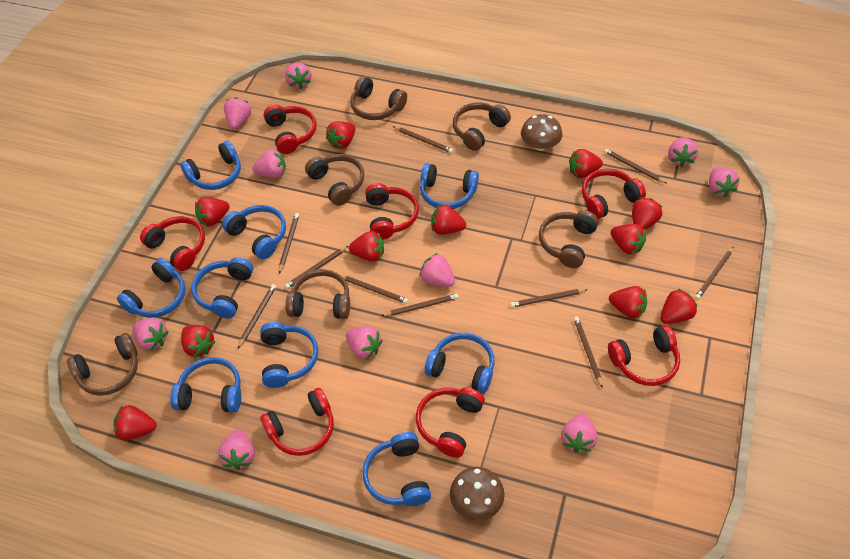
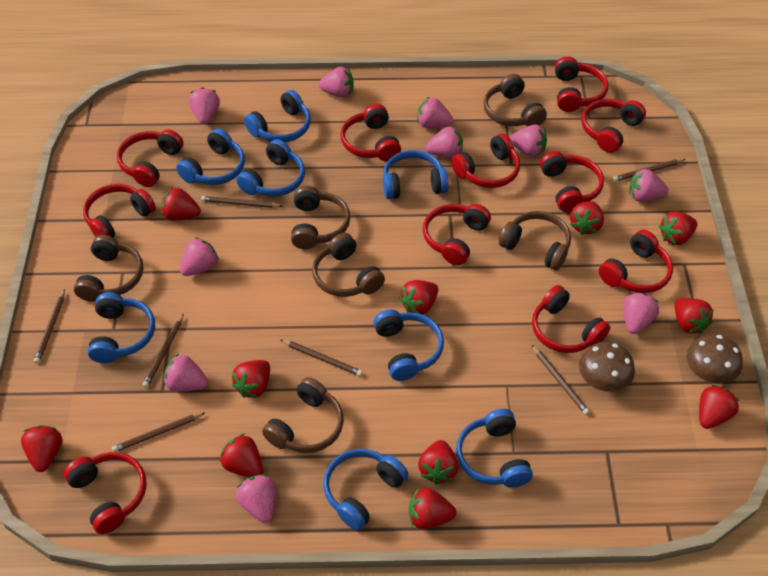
blue headphones: 9 -> 8
brown pencil: 10 -> 7
red headphones: 7 -> 11

